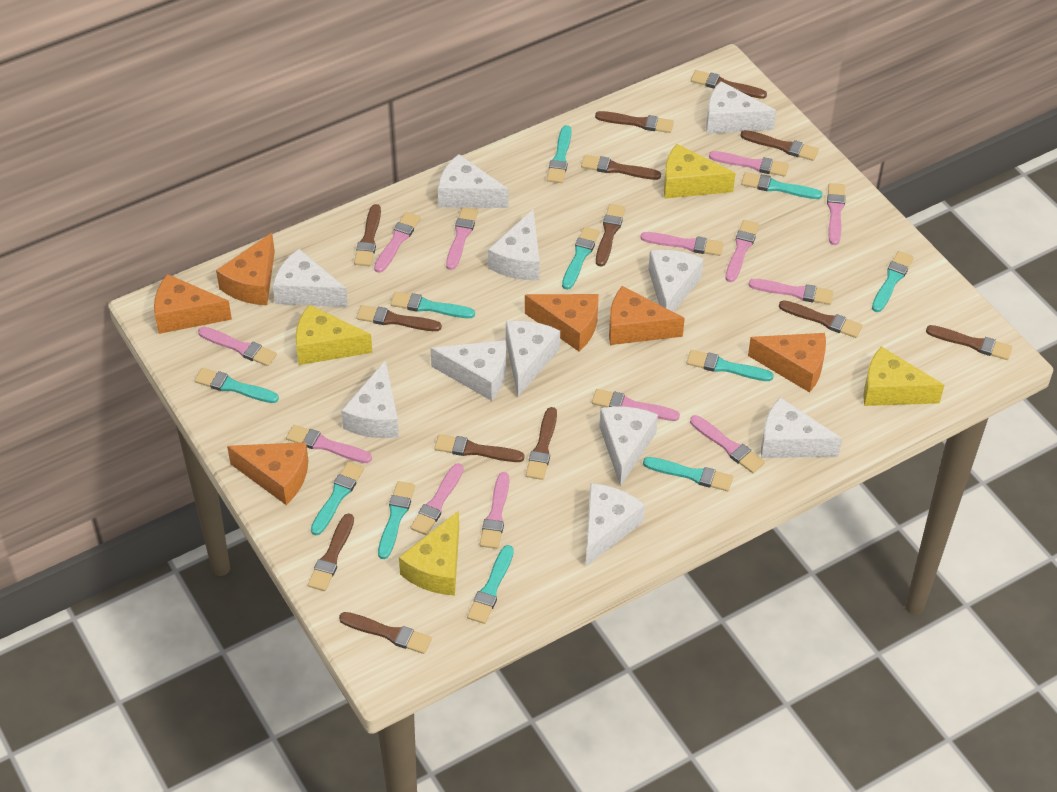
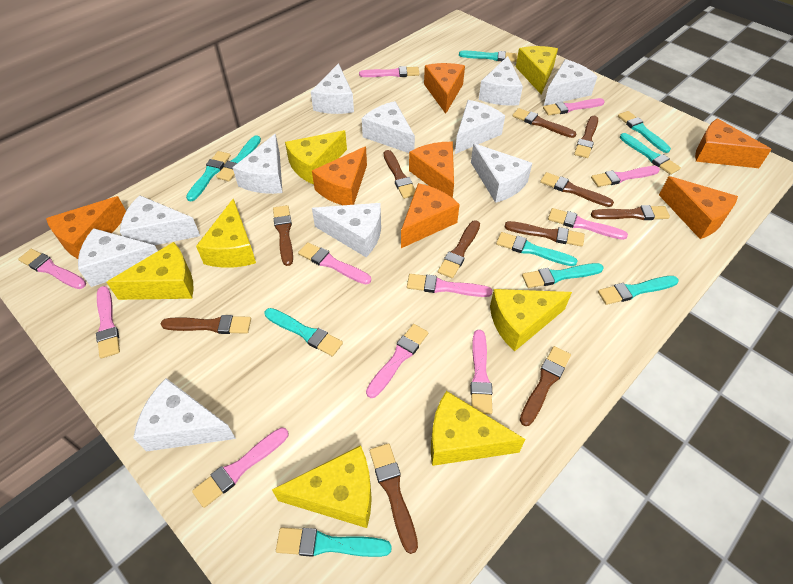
brown brush: 13 -> 11
orange cheese: 6 -> 7
pink brush: 13 -> 11
turquoise brush: 11 -> 10
yellow cheese: 4 -> 7

